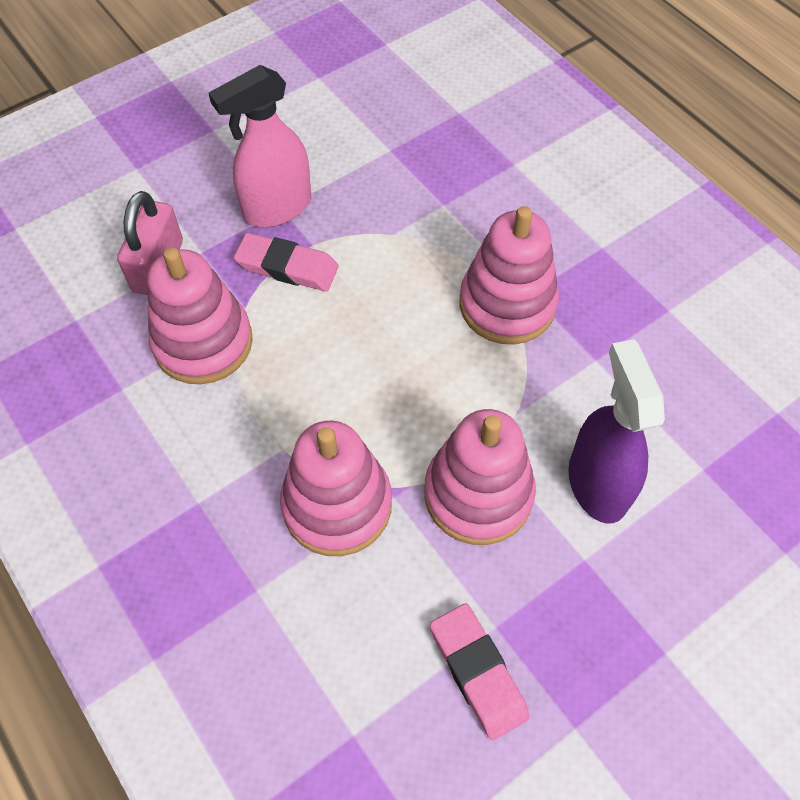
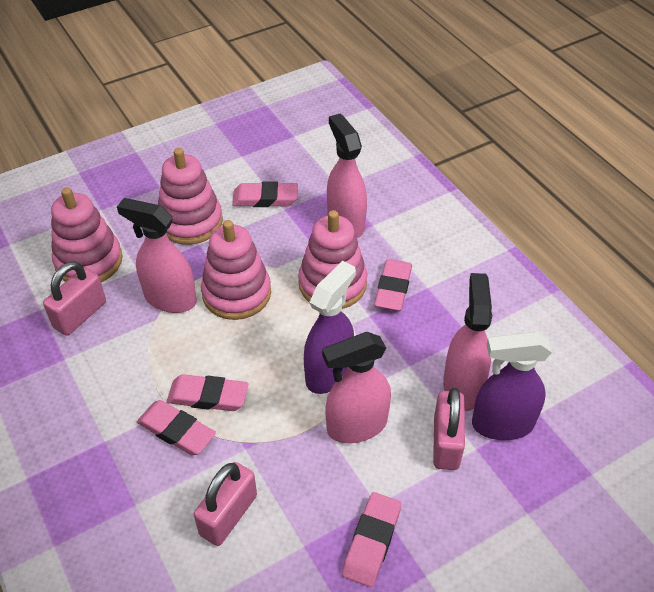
pink eraser: 2 -> 5
pink padlock: 1 -> 3
pink spray bottle: 1 -> 4
purple spray bottle: 1 -> 2

